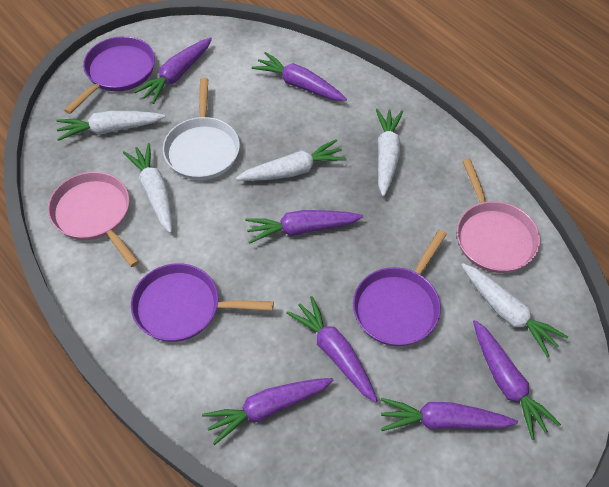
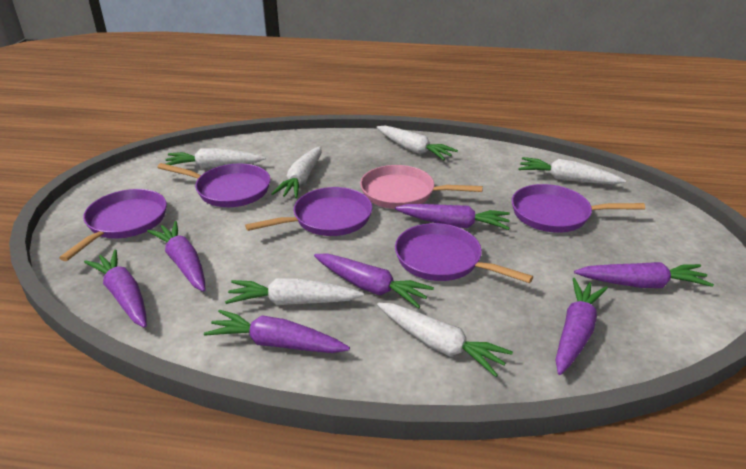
pink pan: 2 -> 1
purple pan: 3 -> 5
white carrot: 5 -> 6
white pan: 1 -> 0

